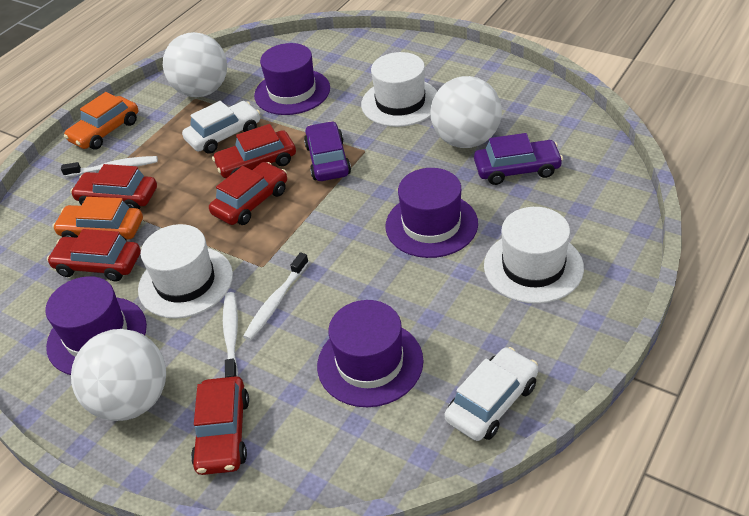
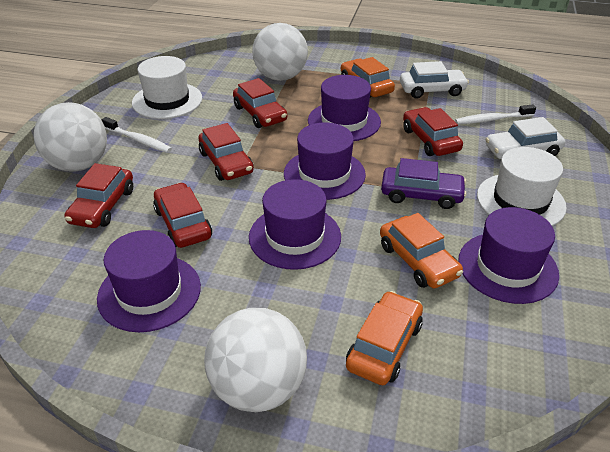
orange car: 2 -> 3
purple car: 2 -> 1
purple hat: 4 -> 5
white hat: 3 -> 2
white toothbrush: 3 -> 2

